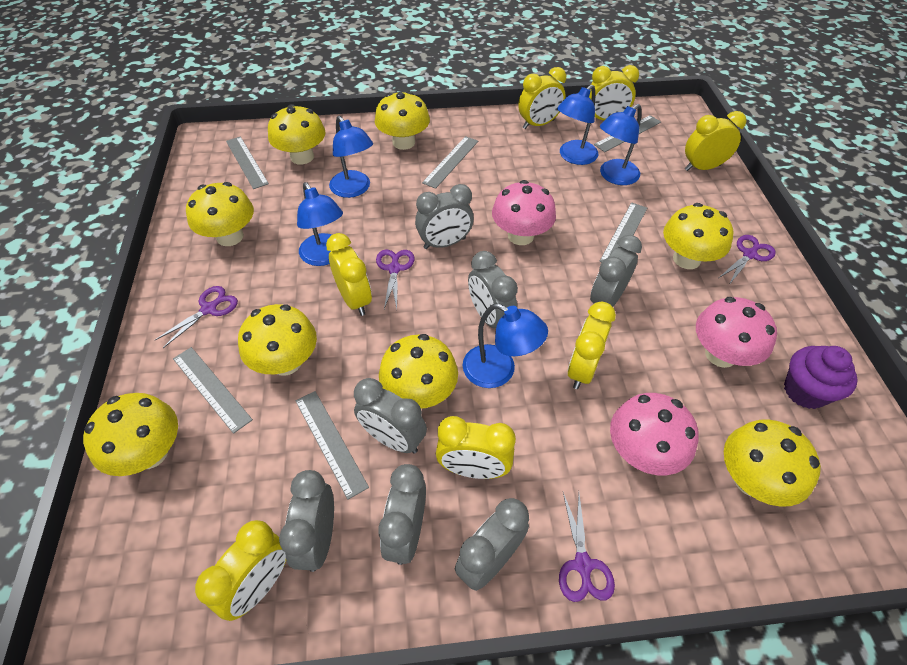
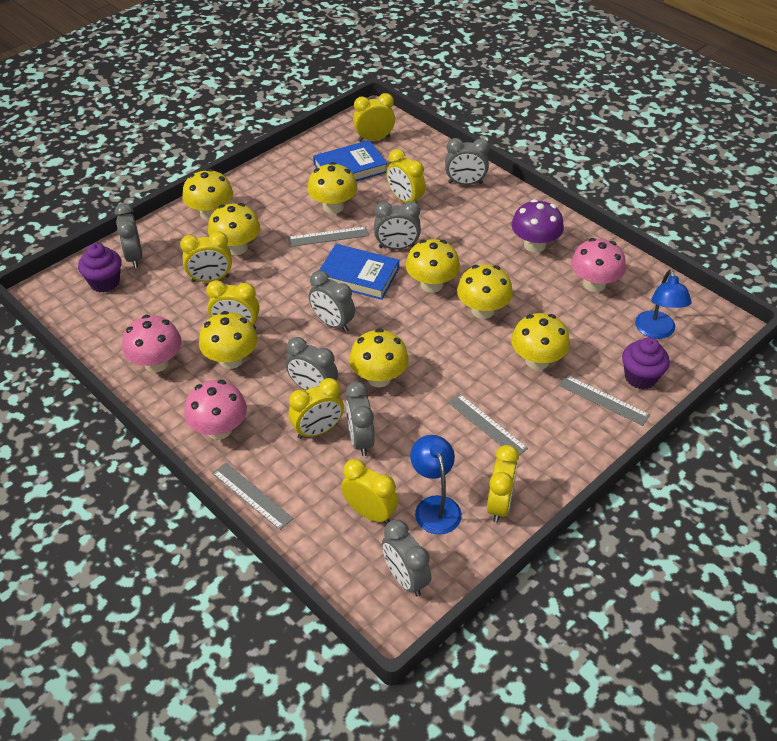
blue book: 0 -> 2
blue lamp: 5 -> 2
grey ruler: 6 -> 4
purple cupcake: 1 -> 2
purple mushroom: 0 -> 1
purple scissors: 4 -> 0

